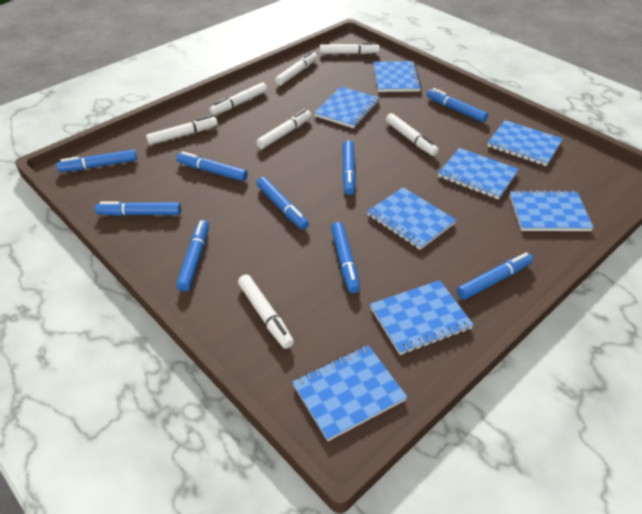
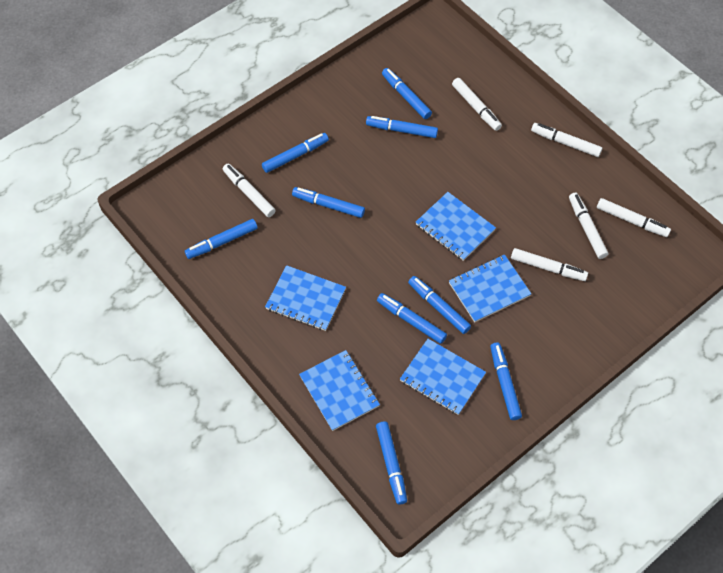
blue notebook: 8 -> 5
white marker: 7 -> 6

